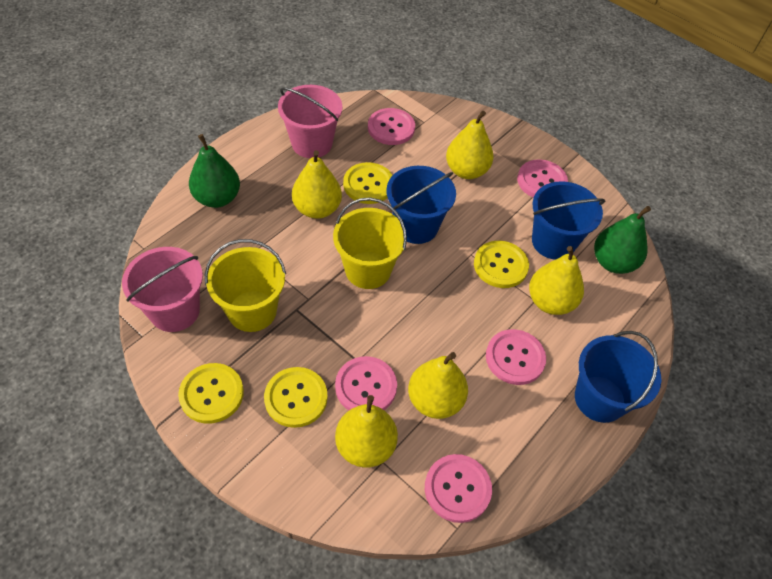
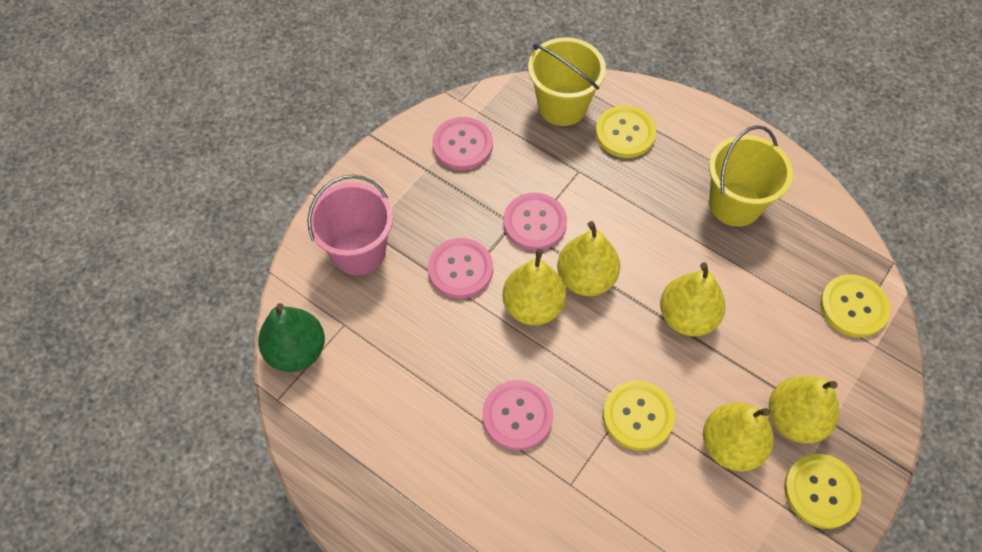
blue bucket: 3 -> 0
green pear: 2 -> 1
pink bucket: 2 -> 1
pink button: 5 -> 4

